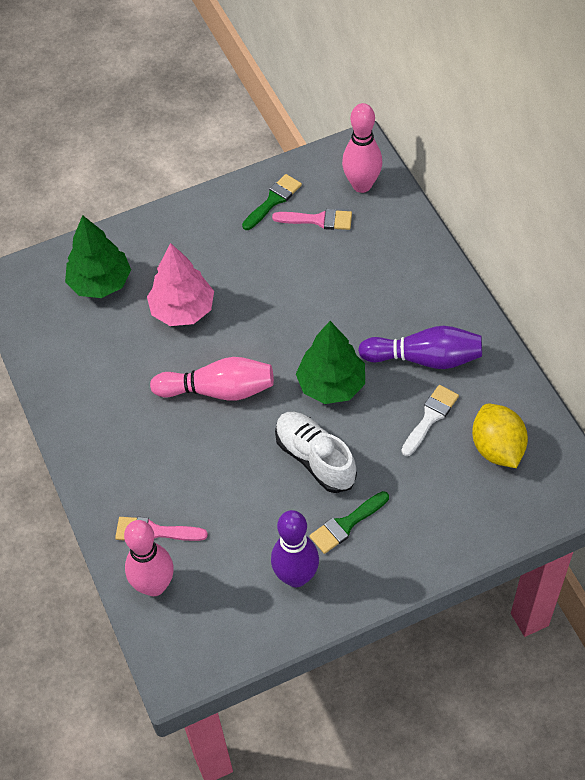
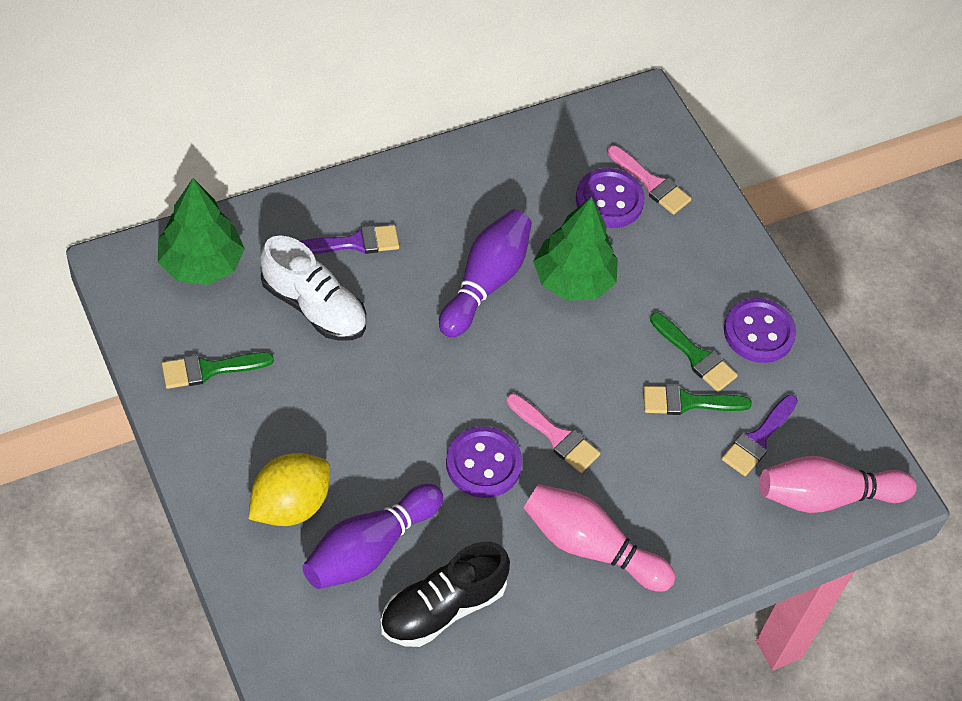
black shoe: 0 -> 1
green brush: 2 -> 3
pink bowling pin: 3 -> 2
pink tree: 1 -> 0
purple brush: 0 -> 2
purple button: 0 -> 3
white brush: 1 -> 0

